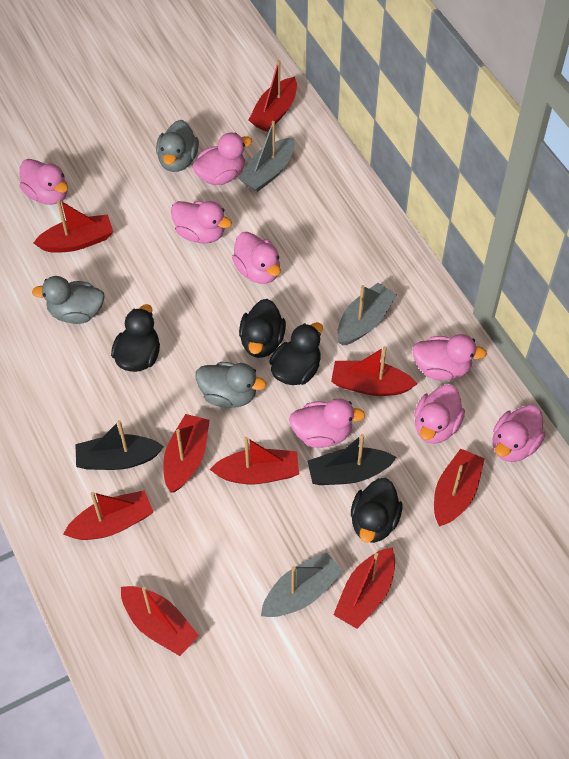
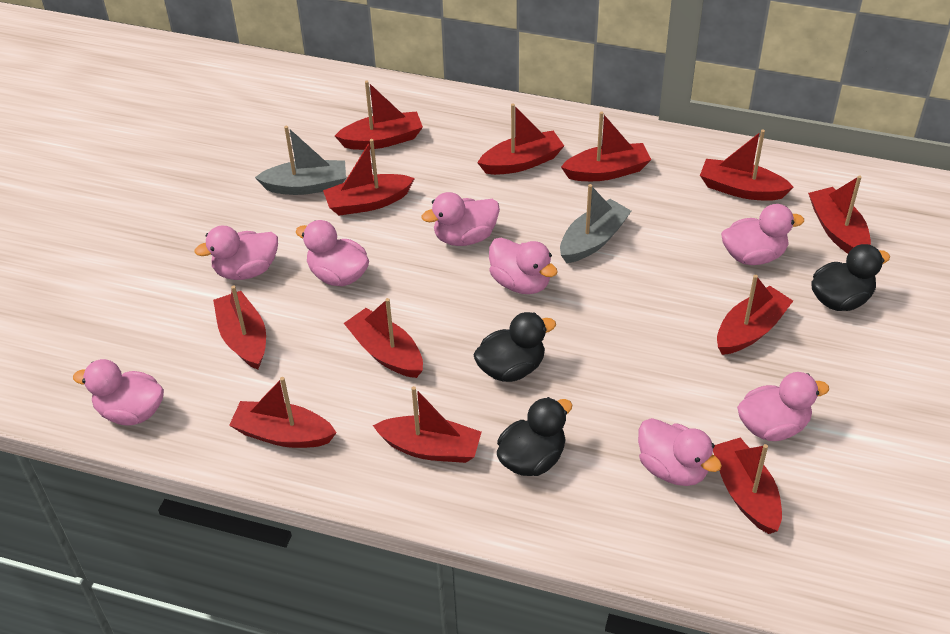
black boat: 2 -> 0
black duck: 4 -> 3
grey boat: 3 -> 2
grey duck: 3 -> 0
red boat: 9 -> 12

